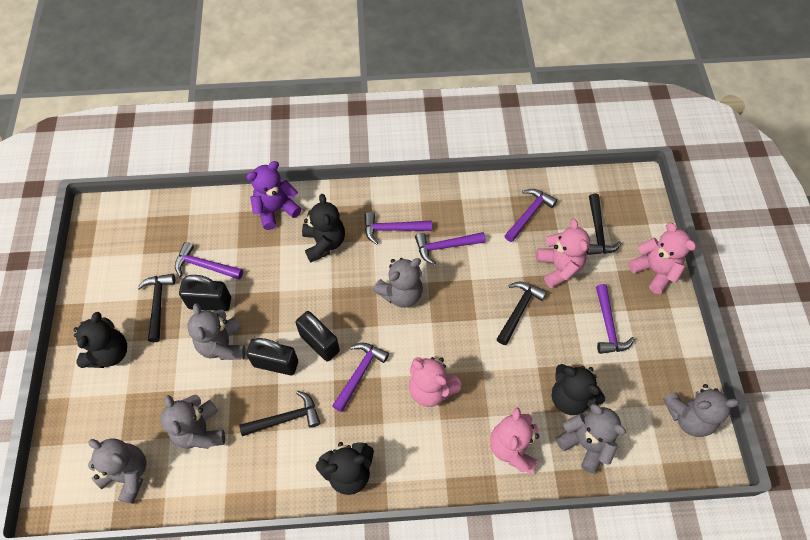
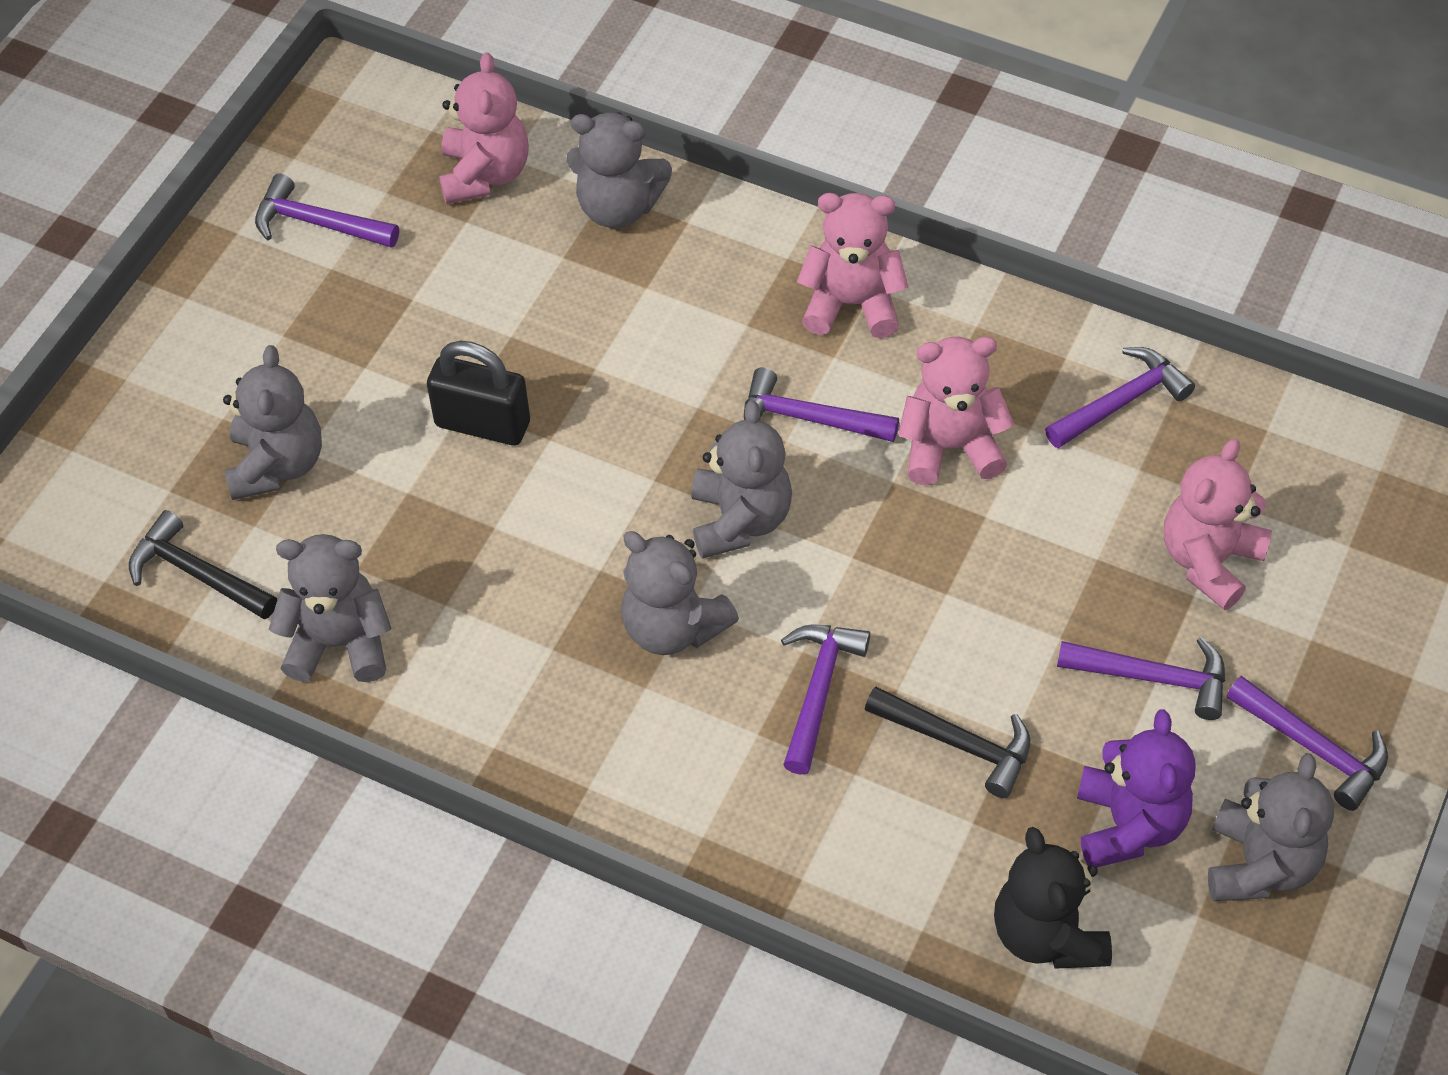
black hammer: 4 -> 2
black padlock: 3 -> 1
black teddy bear: 4 -> 1

